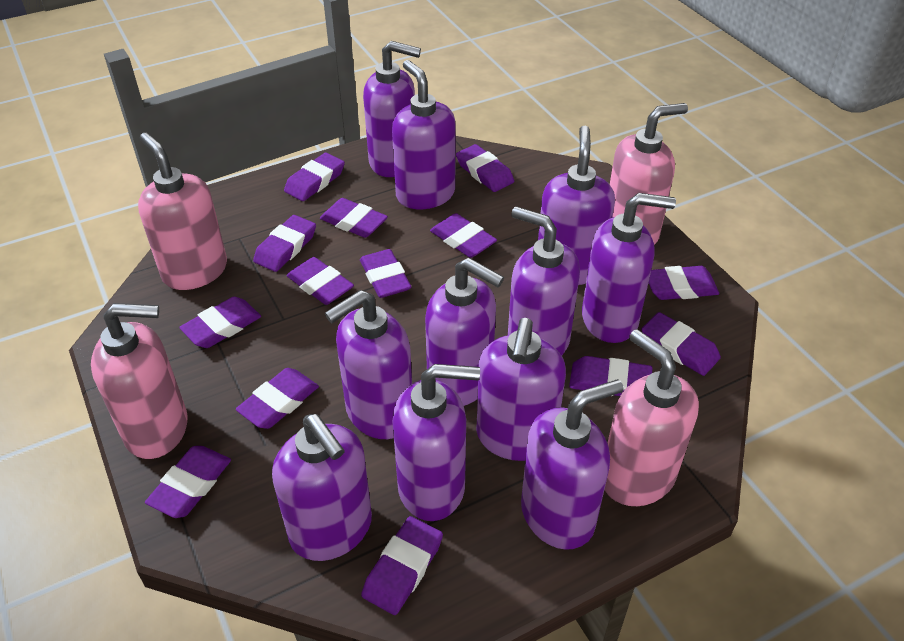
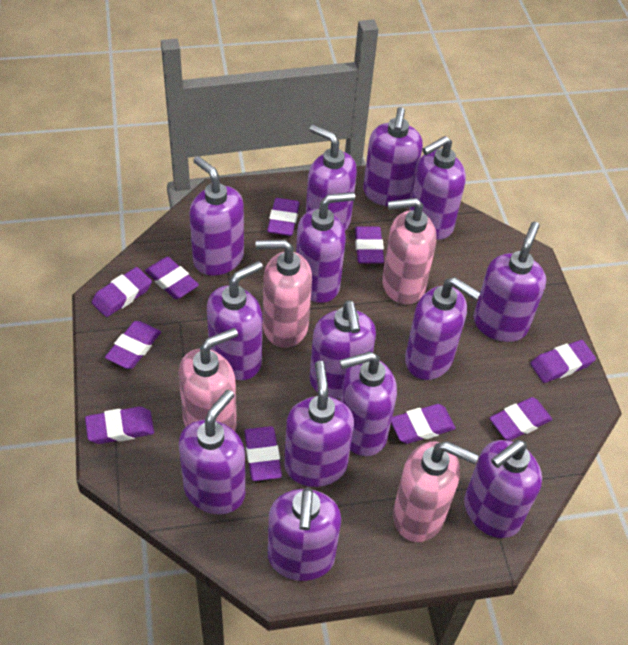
purple eraser: 14 -> 10
purple soap dispenser: 11 -> 14

